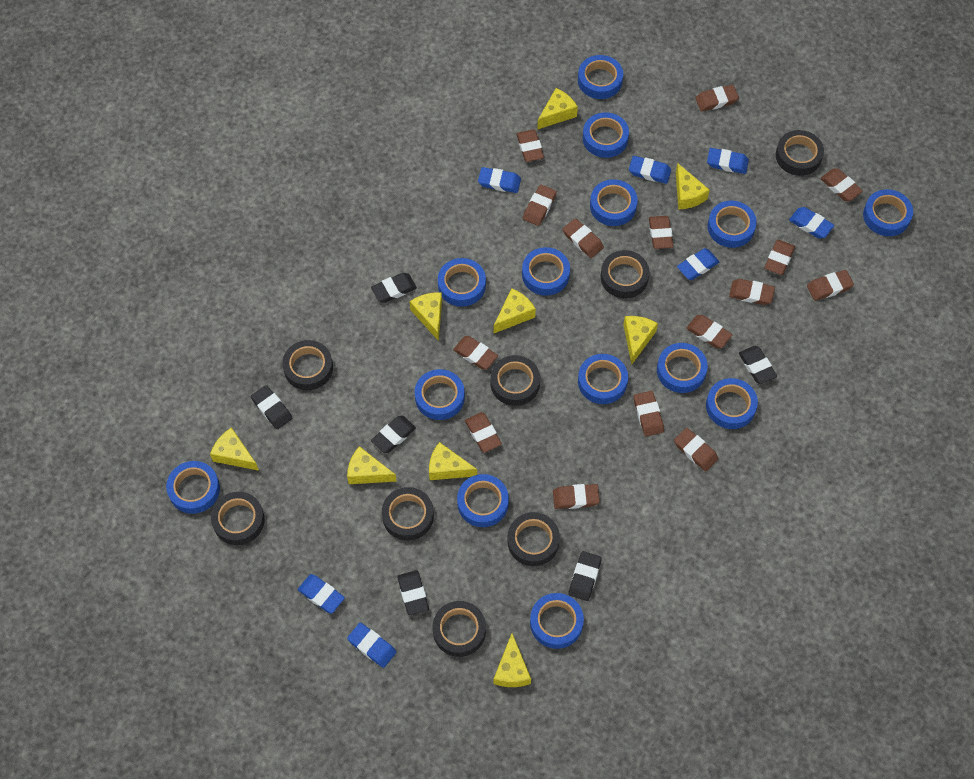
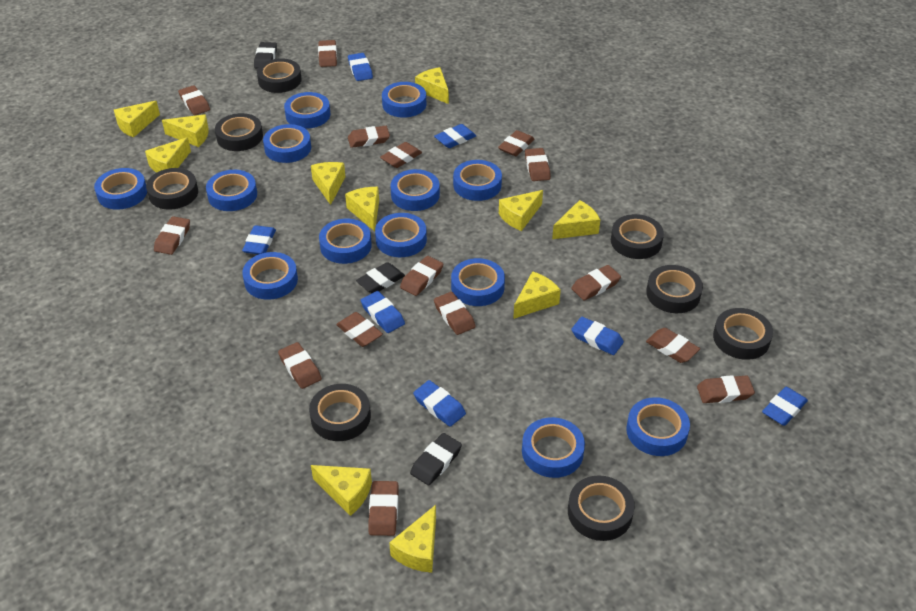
black eraser: 6 -> 3
blue tape: 14 -> 13
yellow cheese: 9 -> 11

